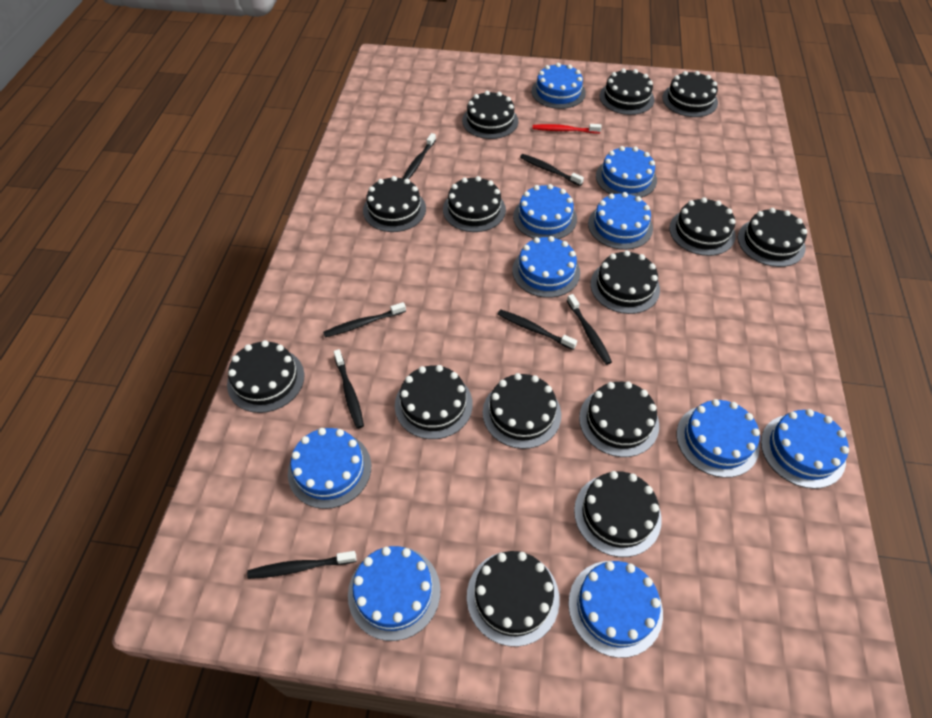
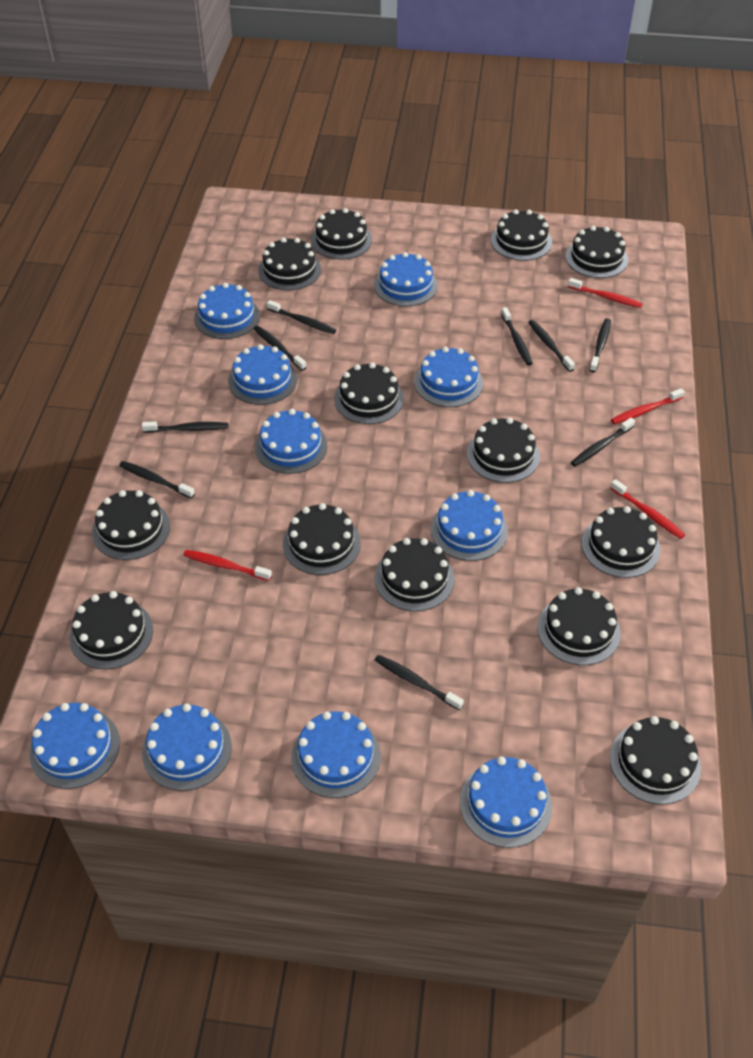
black cake: 14 -> 13
black toothbrush: 7 -> 9
red toothbrush: 1 -> 4

